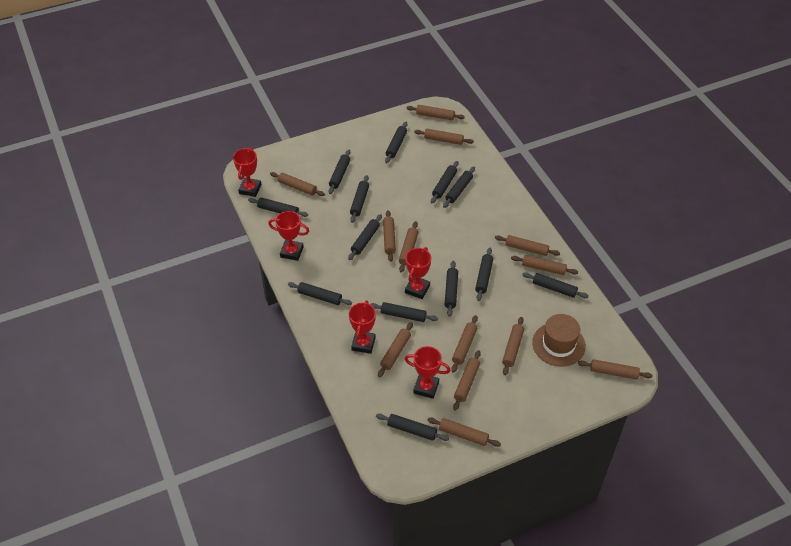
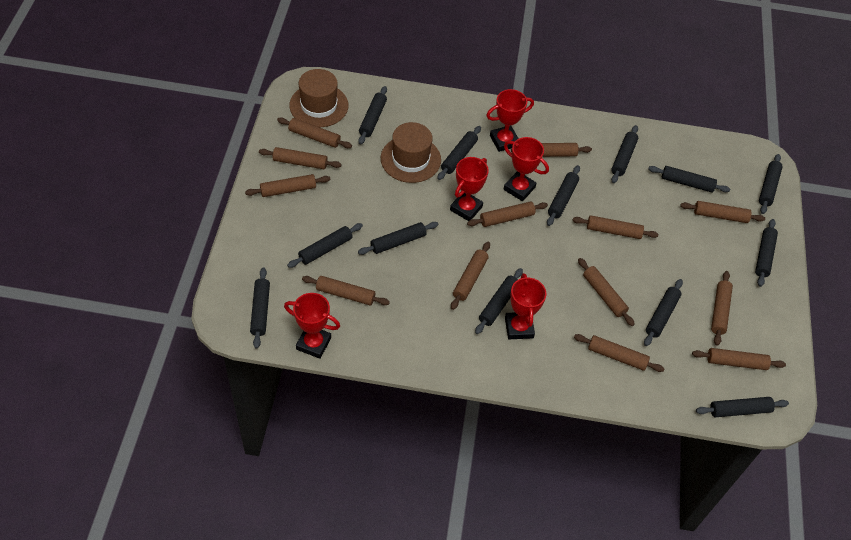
brown hat: 1 -> 2

